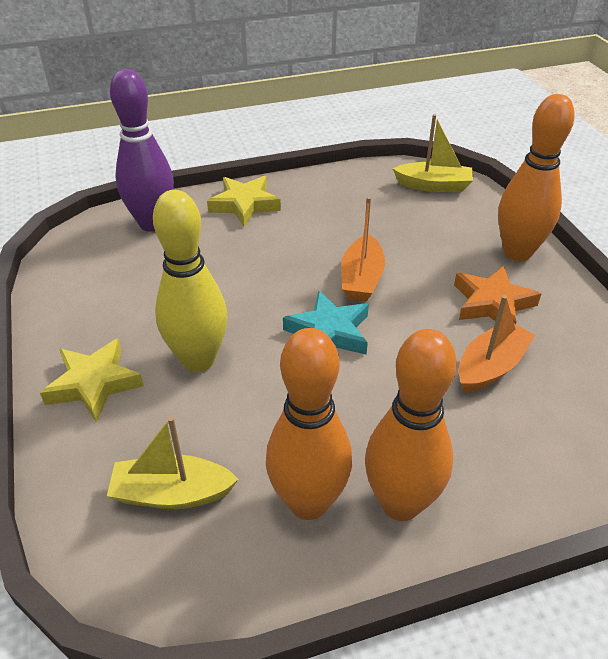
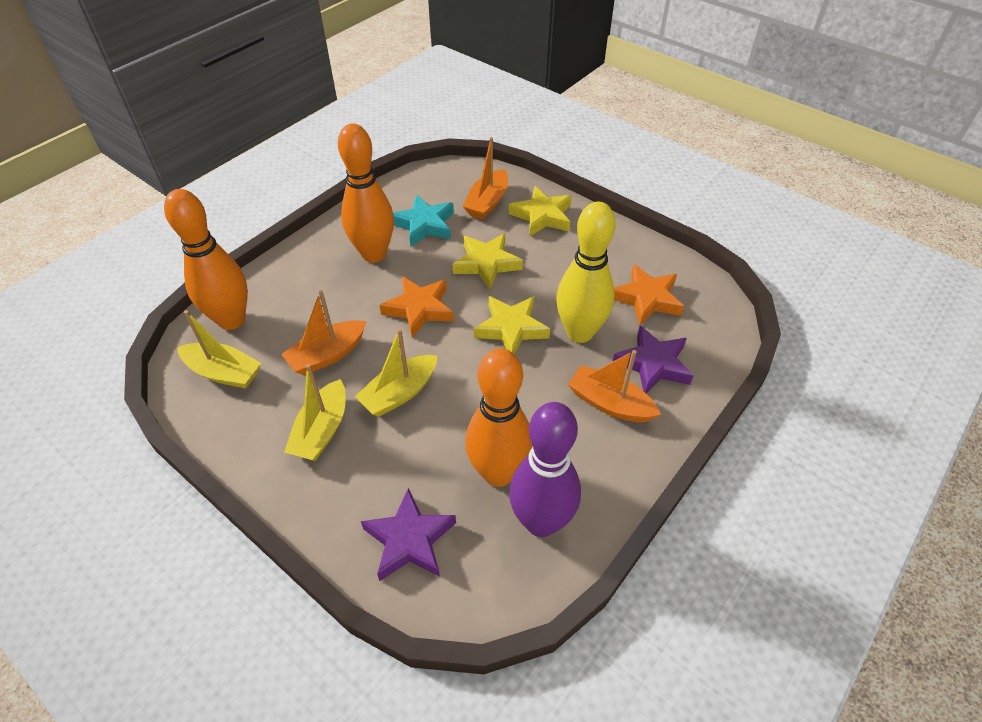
orange boat: 2 -> 3
orange star: 1 -> 2
purple star: 0 -> 2
yellow boat: 2 -> 3
yellow star: 2 -> 3

